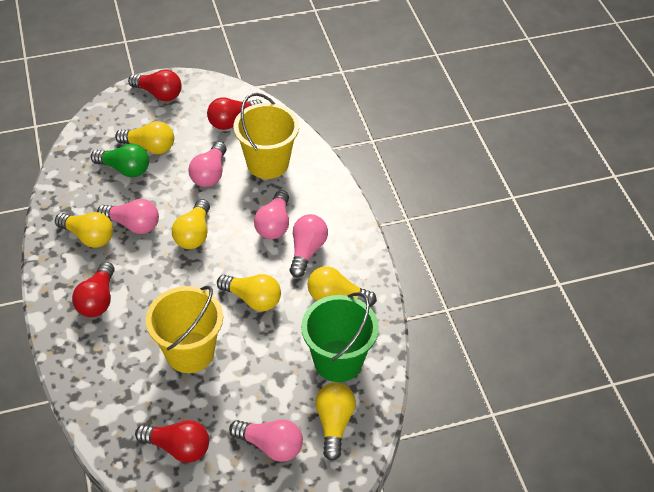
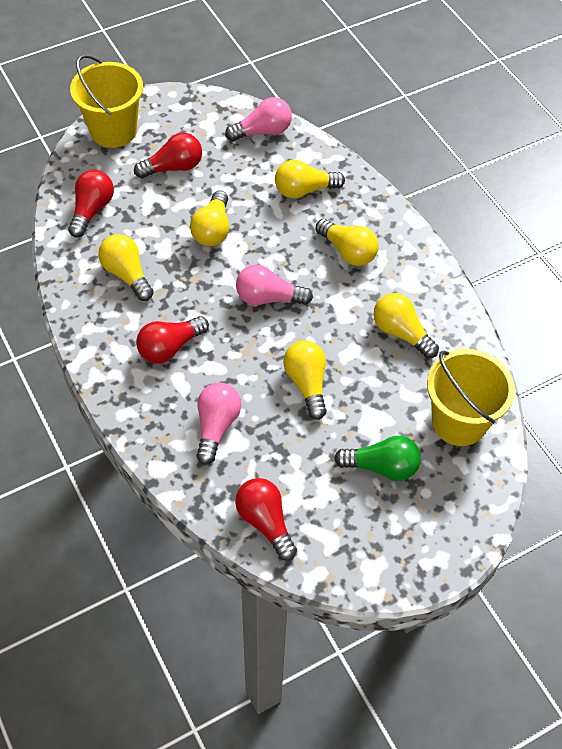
green bucket: 1 -> 0
pink light bulb: 5 -> 3

